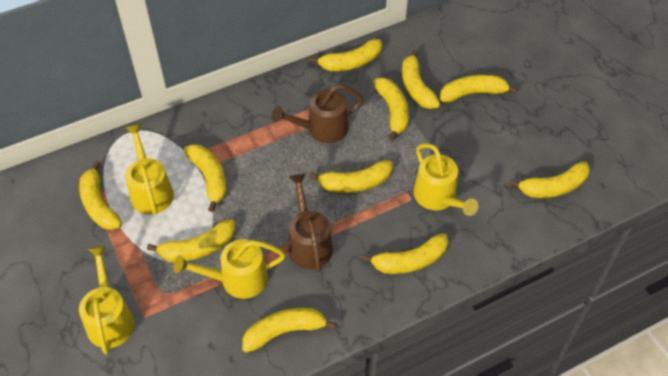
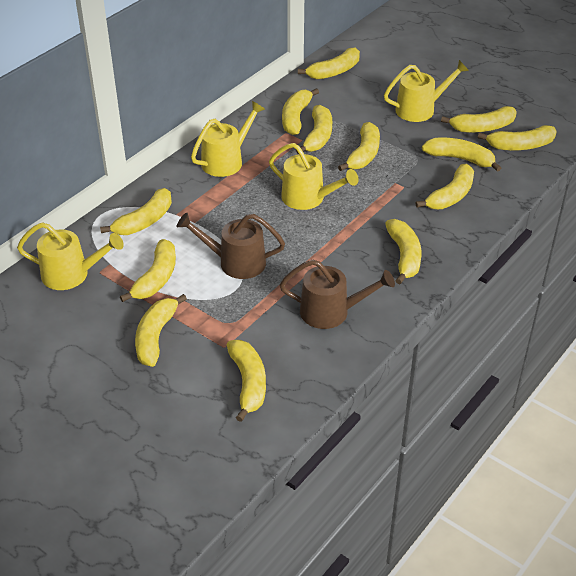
yellow banana: 11 -> 13

